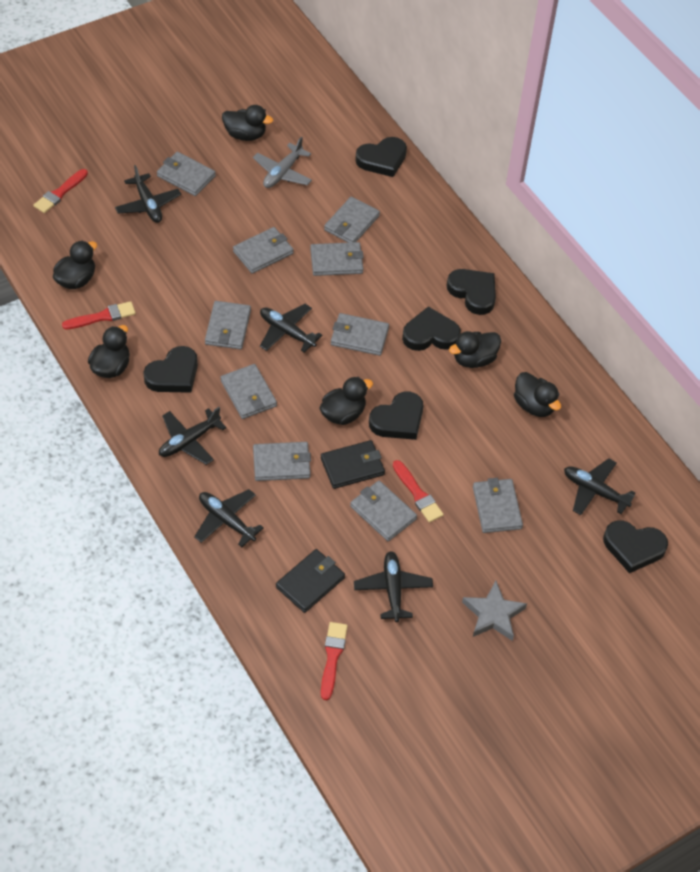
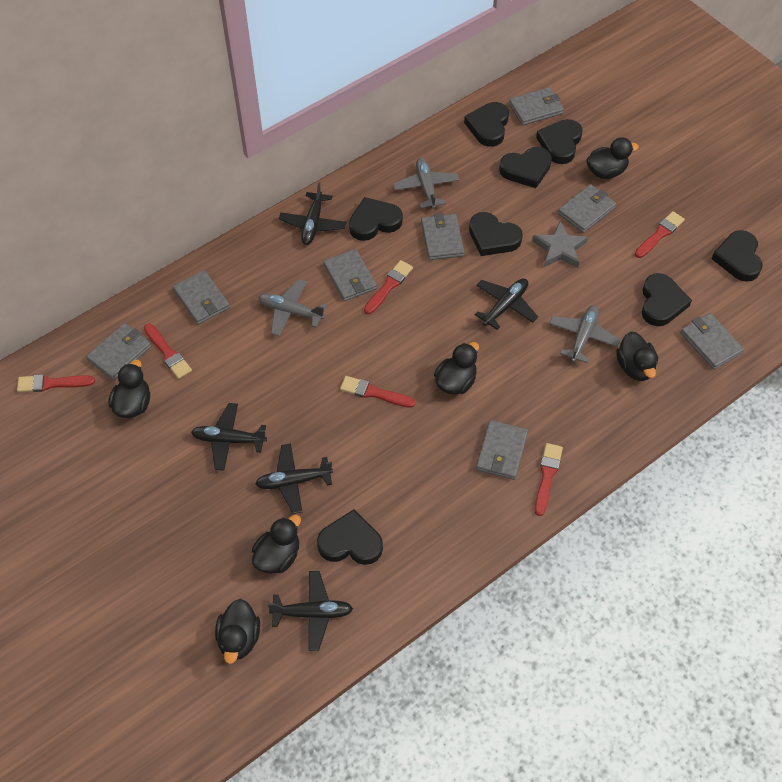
black heart: 6 -> 8
black plane: 6 -> 5
black wallet: 2 -> 0
grey plane: 1 -> 3
grey wallet: 10 -> 8
red brush: 4 -> 6

